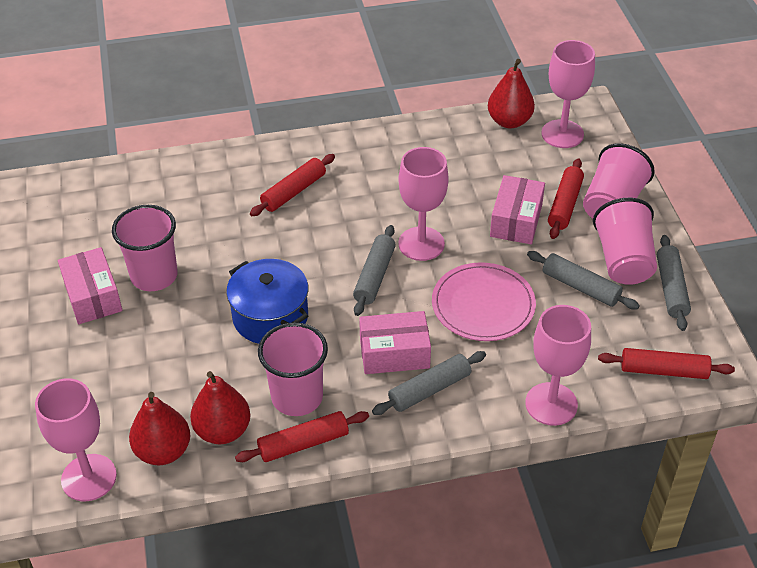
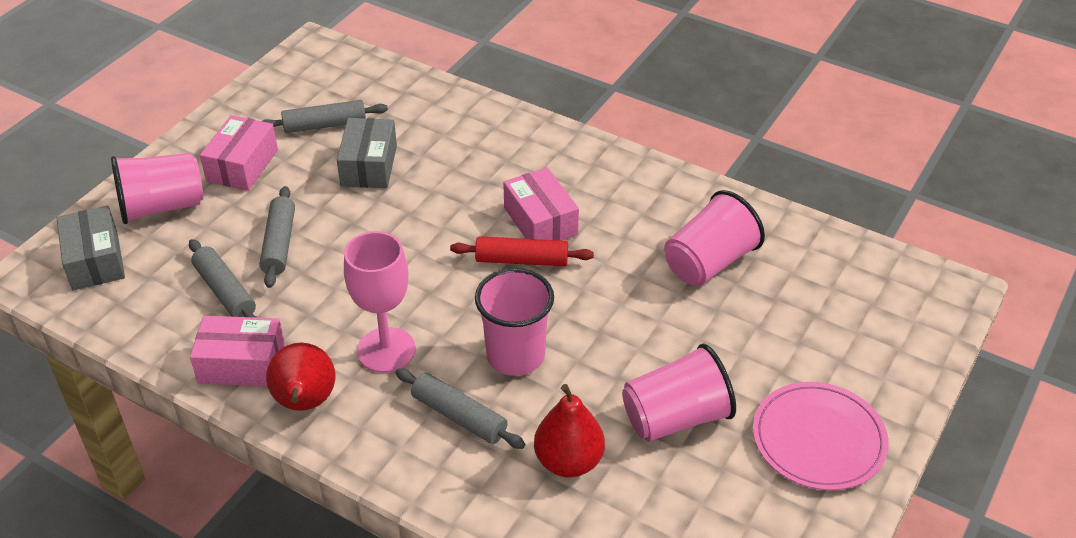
blue pot: 1 -> 0
grey box: 0 -> 2
pink goblet: 4 -> 1
red pear: 3 -> 2
red rolling pin: 4 -> 1

